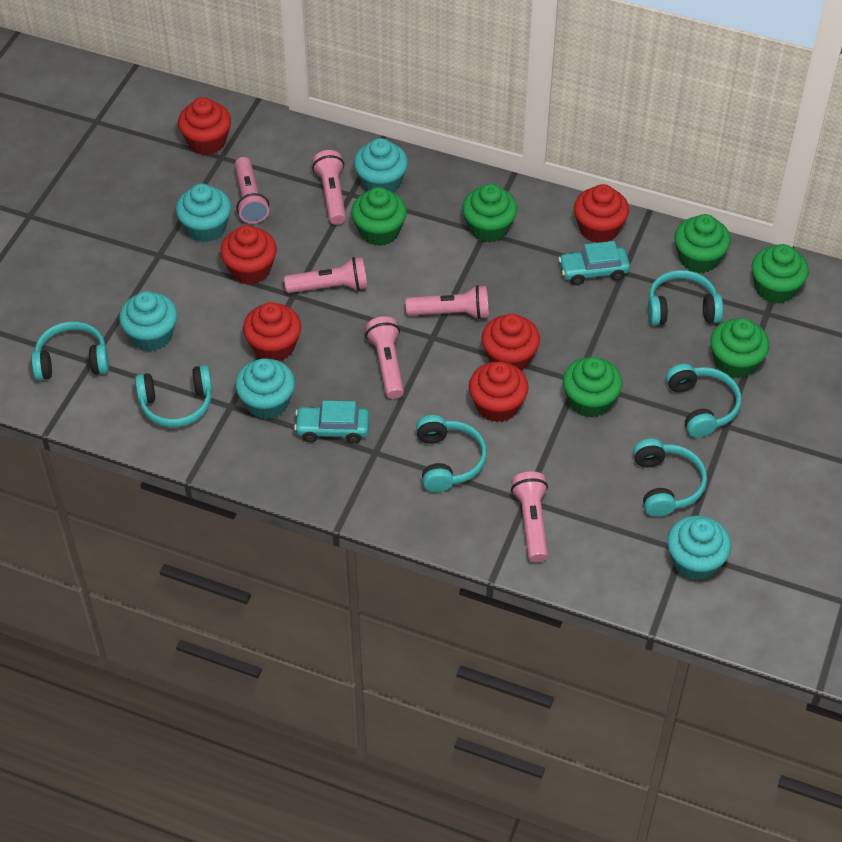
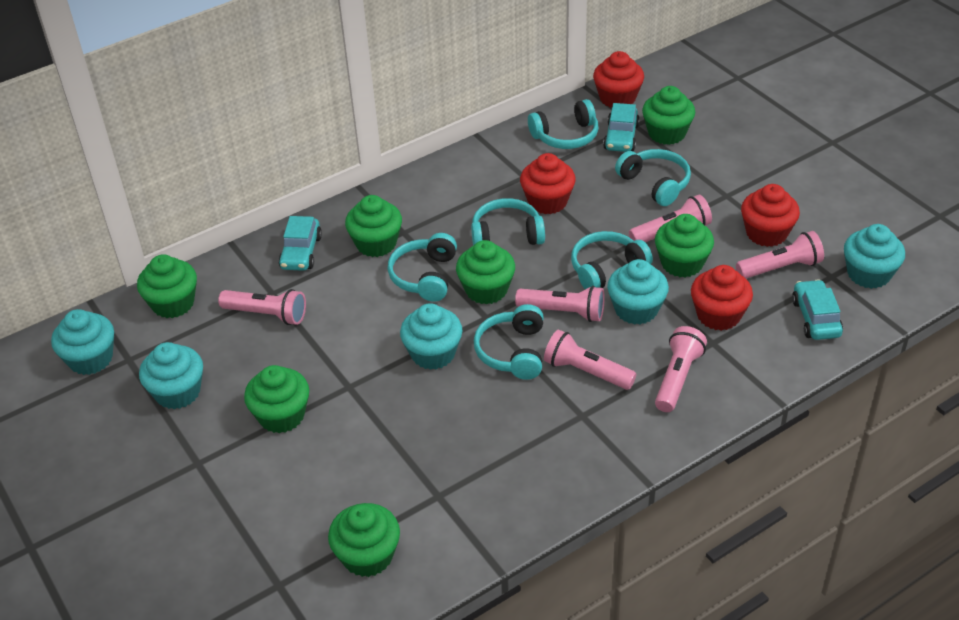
green cupcake: 6 -> 7
red cupcake: 6 -> 4
turquoise car: 2 -> 3

